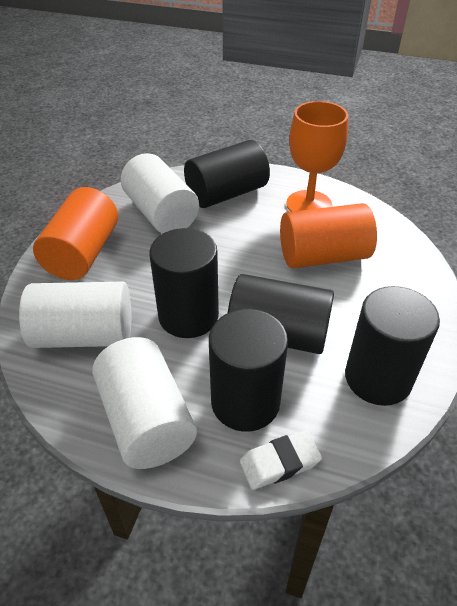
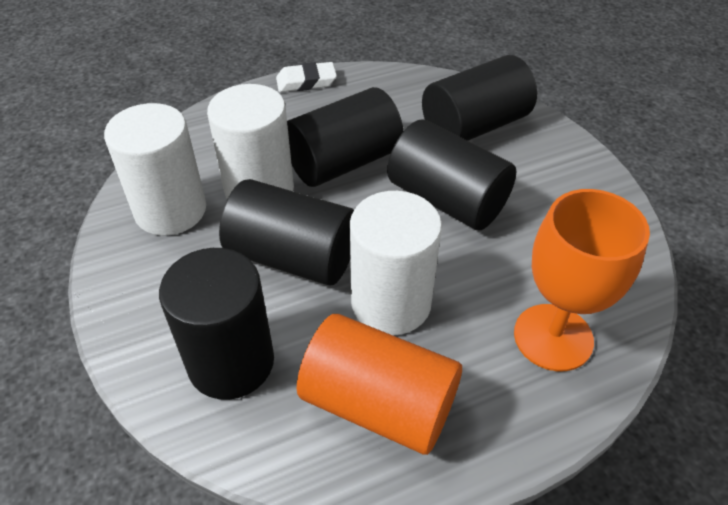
orange cylinder: 2 -> 1

